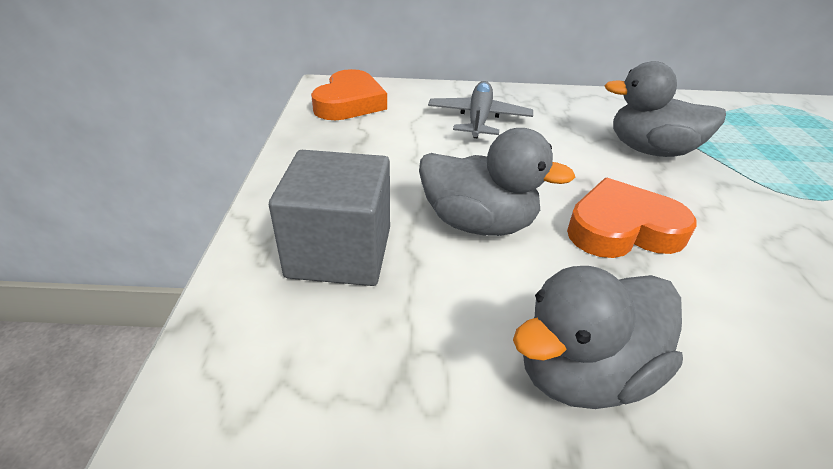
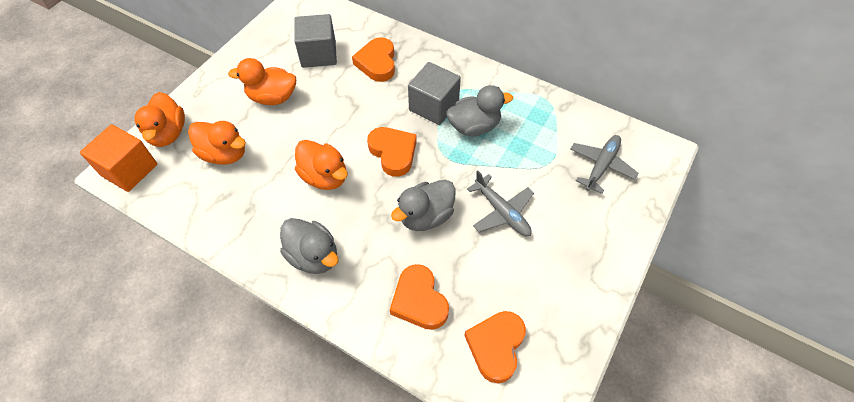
grey cube: 1 -> 2
grey plane: 1 -> 2
orange cube: 0 -> 1
orange duck: 0 -> 4
orange heart: 2 -> 4

